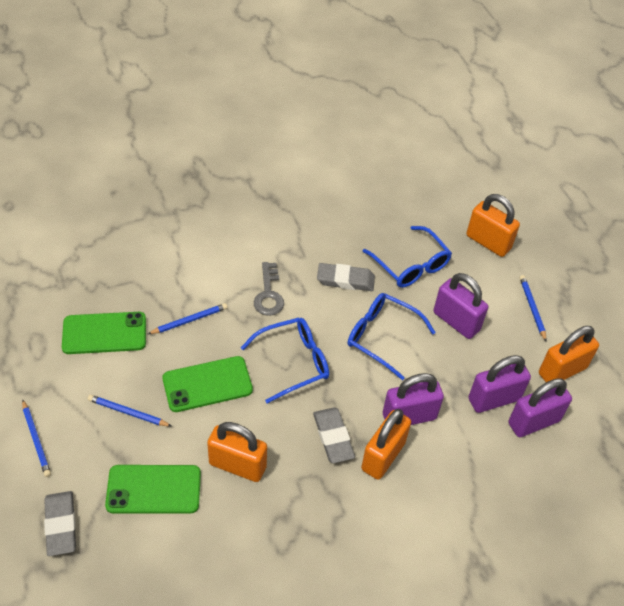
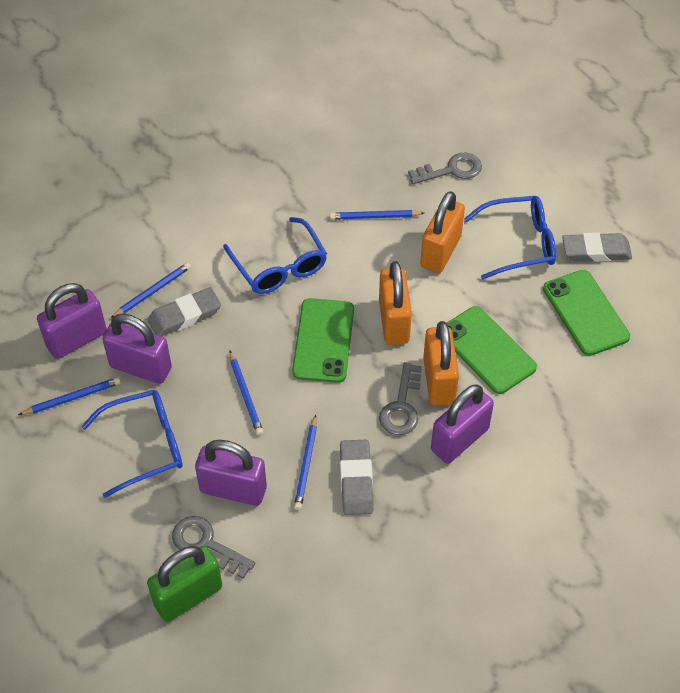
blue pencil: 4 -> 5
green padlock: 0 -> 1
grey key: 1 -> 3
orange padlock: 4 -> 3

